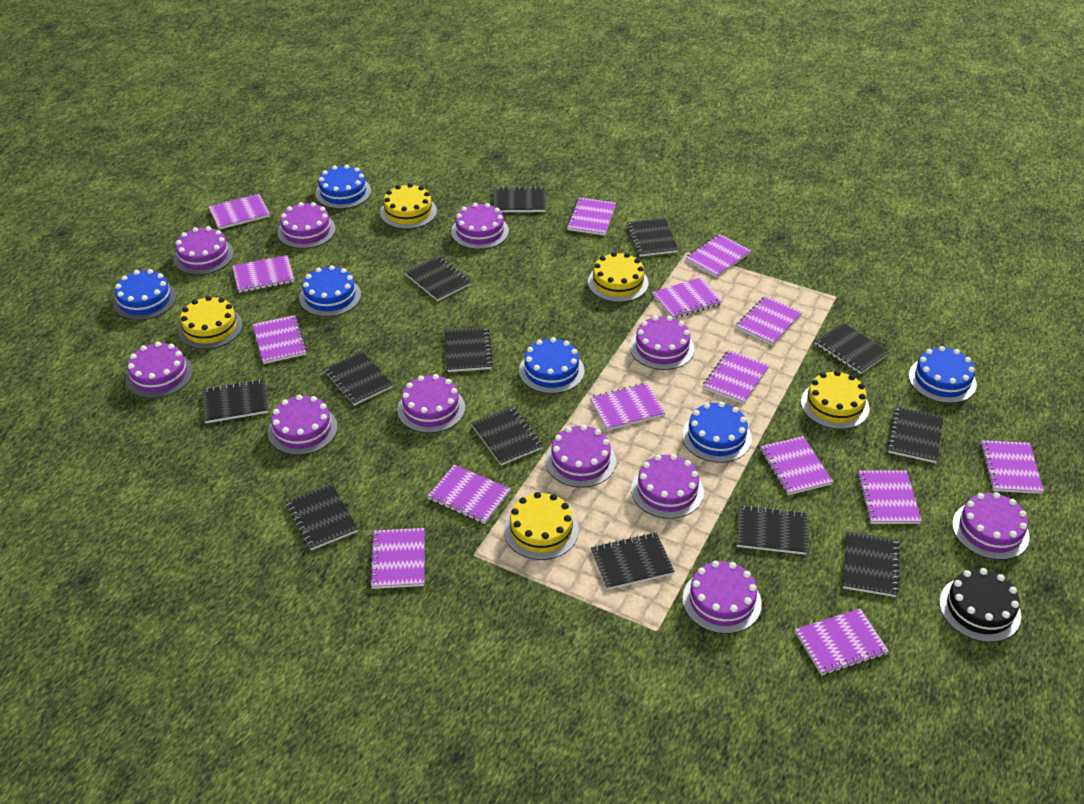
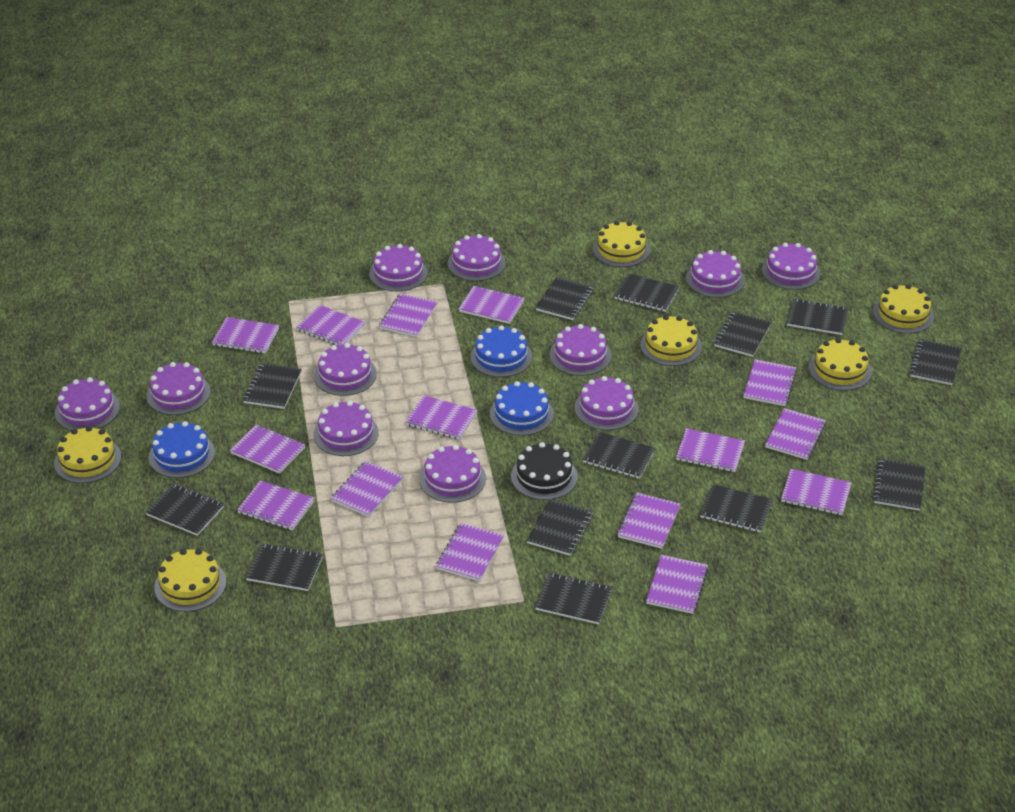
blue cake: 6 -> 3
yellow cake: 5 -> 6

